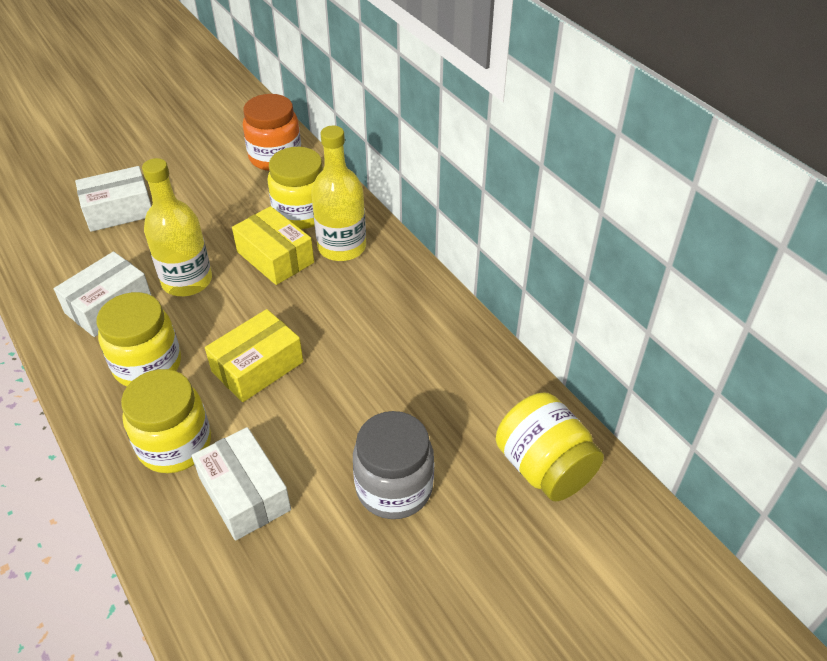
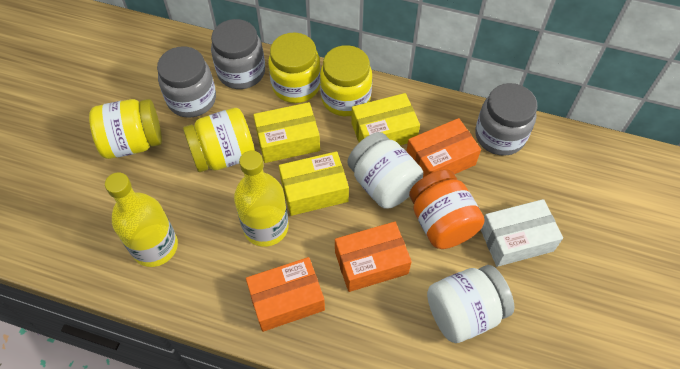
grey jar: 1 -> 3
orange box: 0 -> 3
white box: 3 -> 1
white jar: 0 -> 2
yellow box: 2 -> 3

